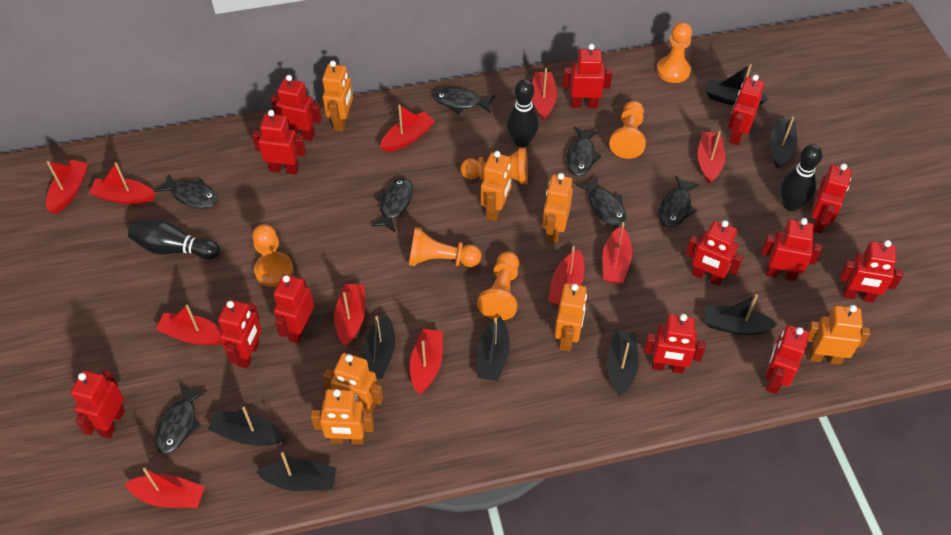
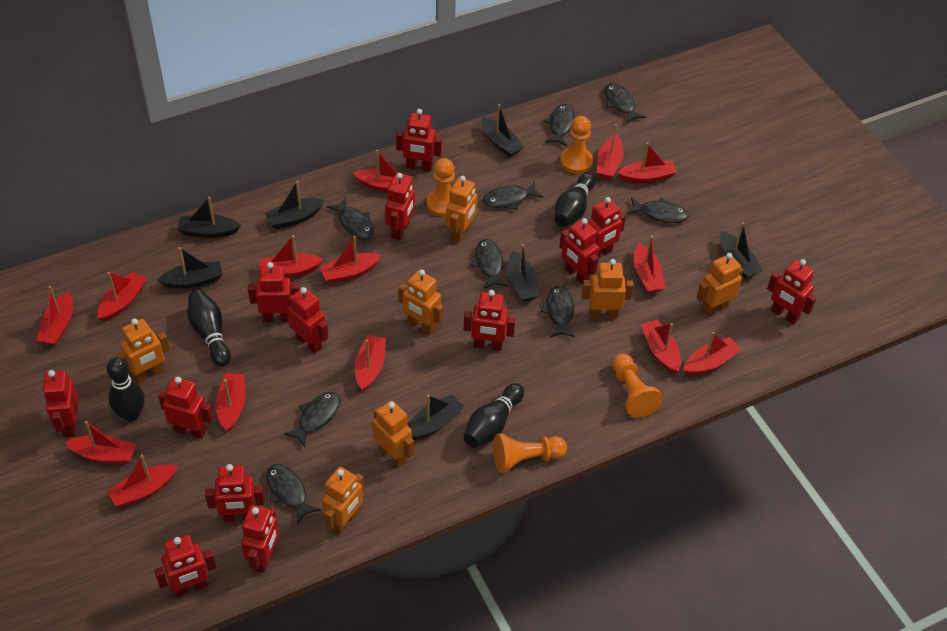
black boat: 8 -> 7
black bowling pin: 3 -> 4
black fish: 7 -> 9
orange pawn: 6 -> 4
red boat: 11 -> 14

